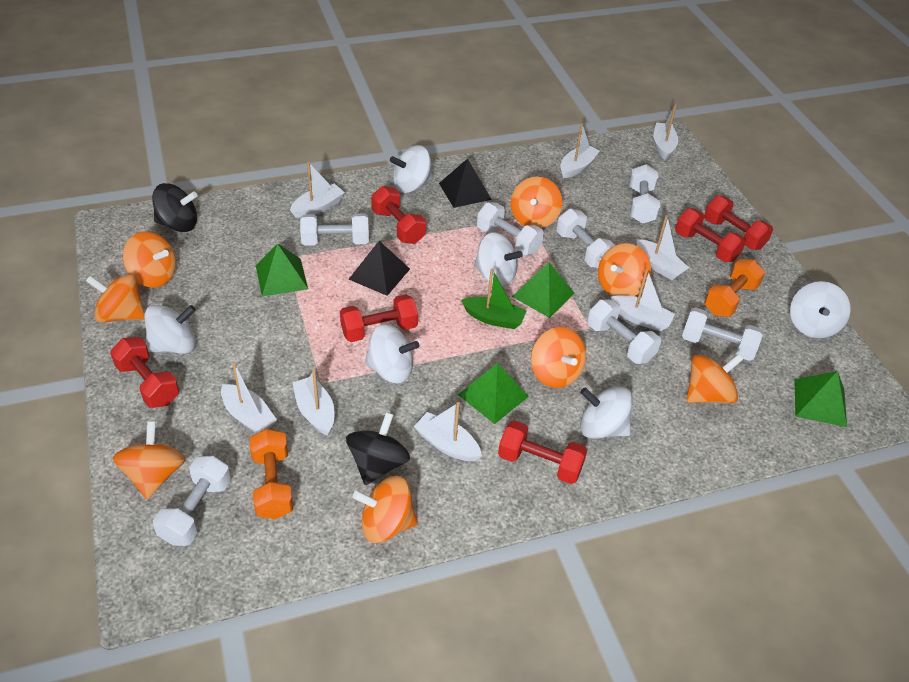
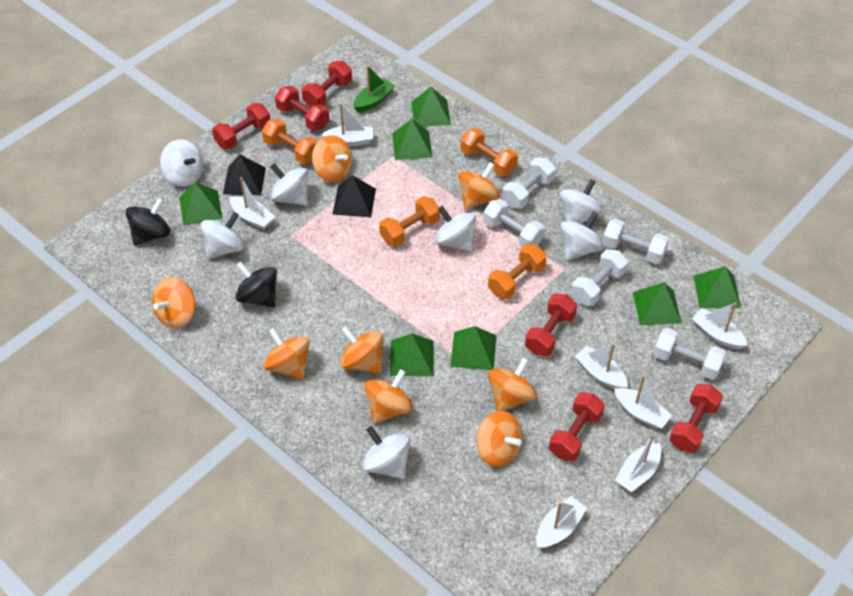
green pyramid: 4 -> 7
orange dumbbell: 2 -> 4
white boat: 8 -> 7
white dumbbell: 7 -> 5
white spinning top: 6 -> 7

